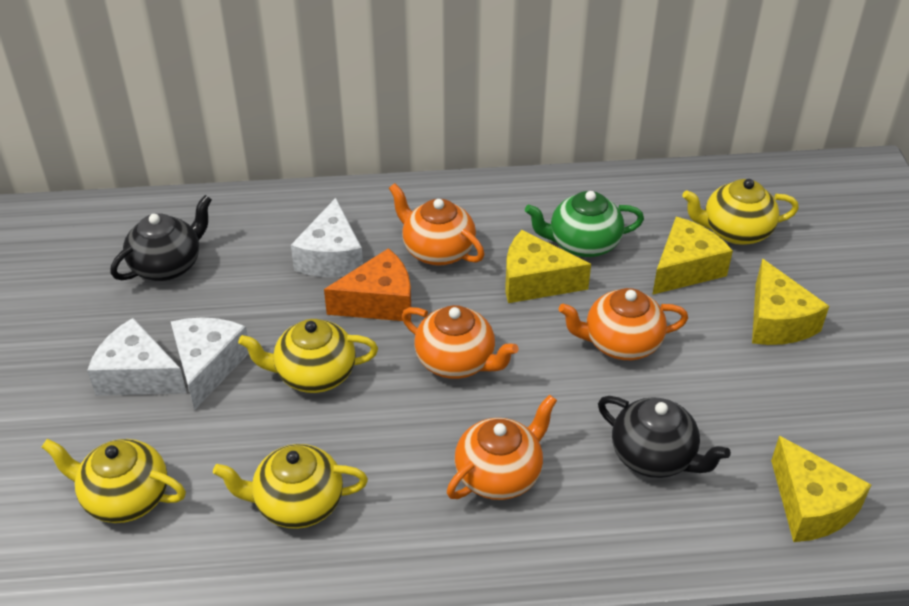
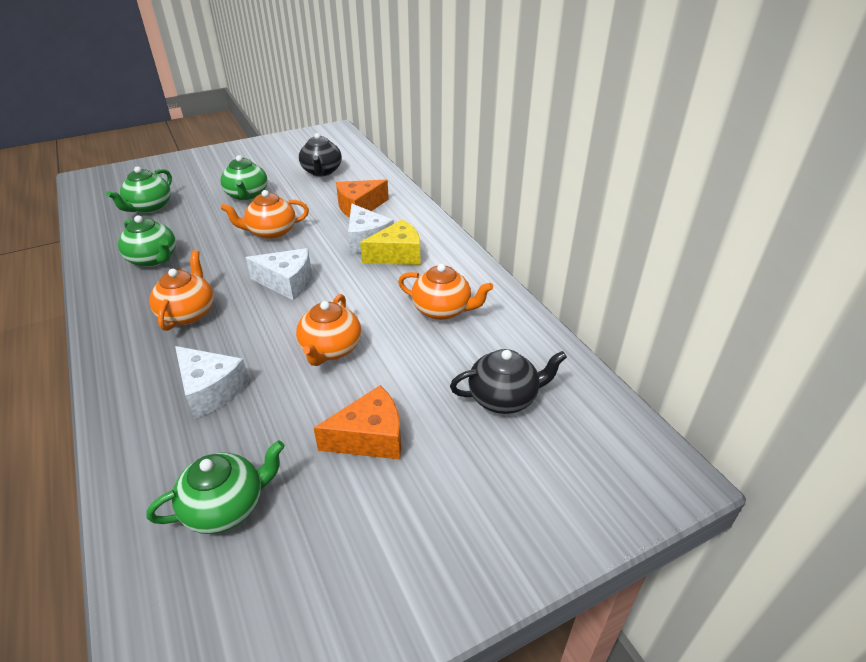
green teapot: 1 -> 4
orange cheese: 1 -> 2
yellow cheese: 4 -> 1
yellow teapot: 4 -> 0

